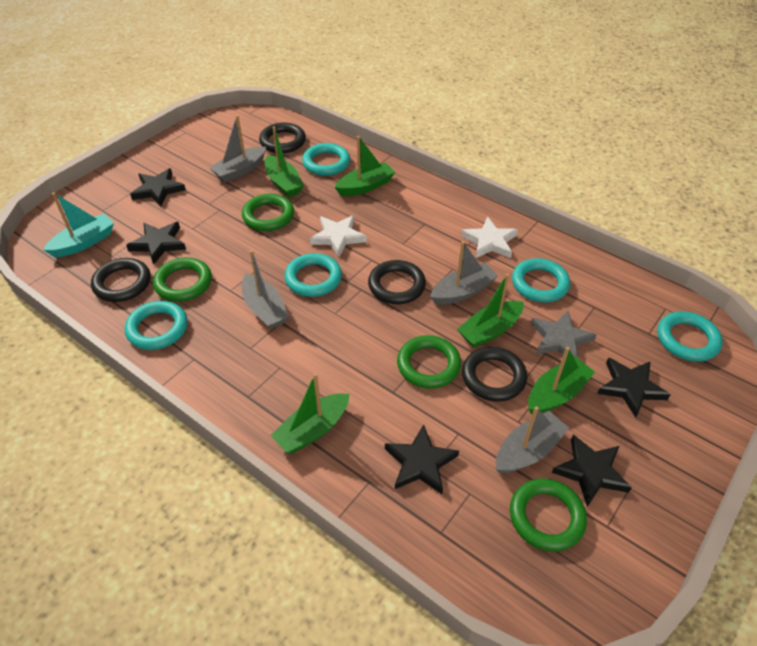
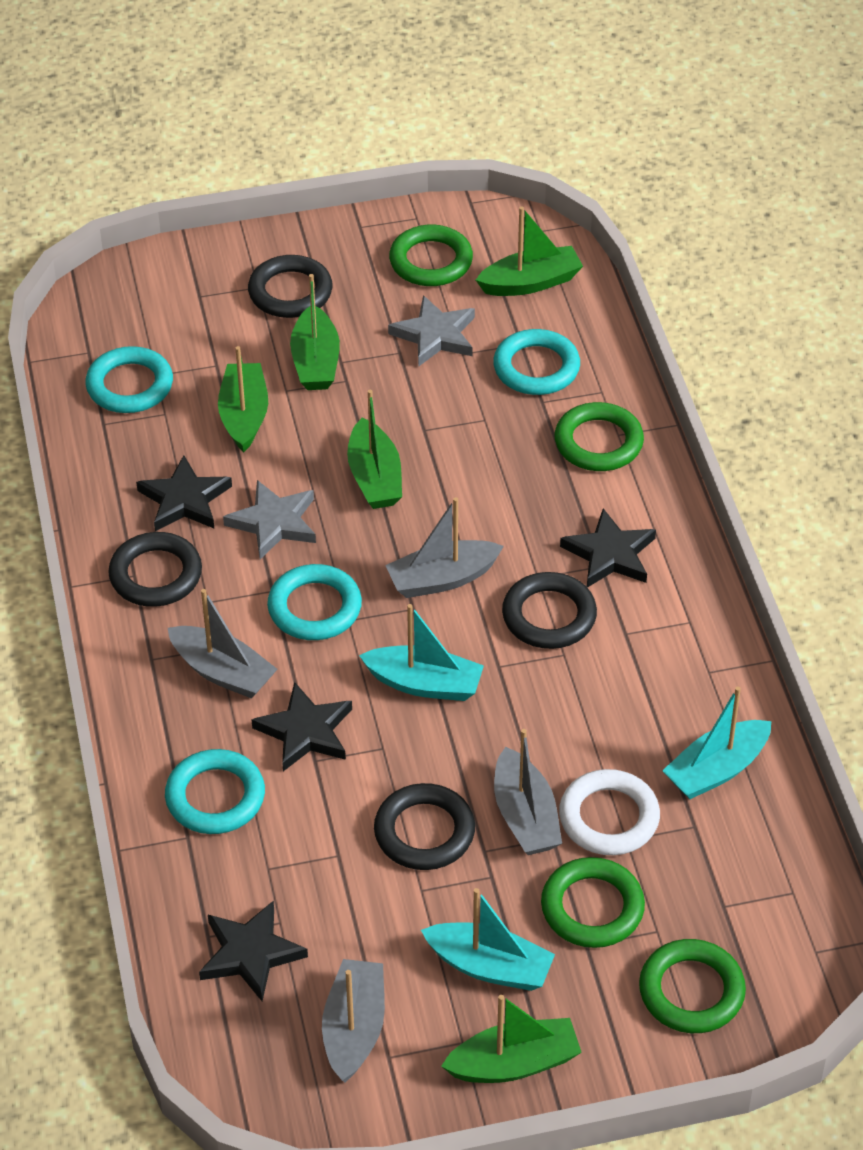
black star: 5 -> 4
grey star: 1 -> 2
turquoise boat: 1 -> 3
turquoise ring: 5 -> 4
white ring: 0 -> 1
white star: 2 -> 0

